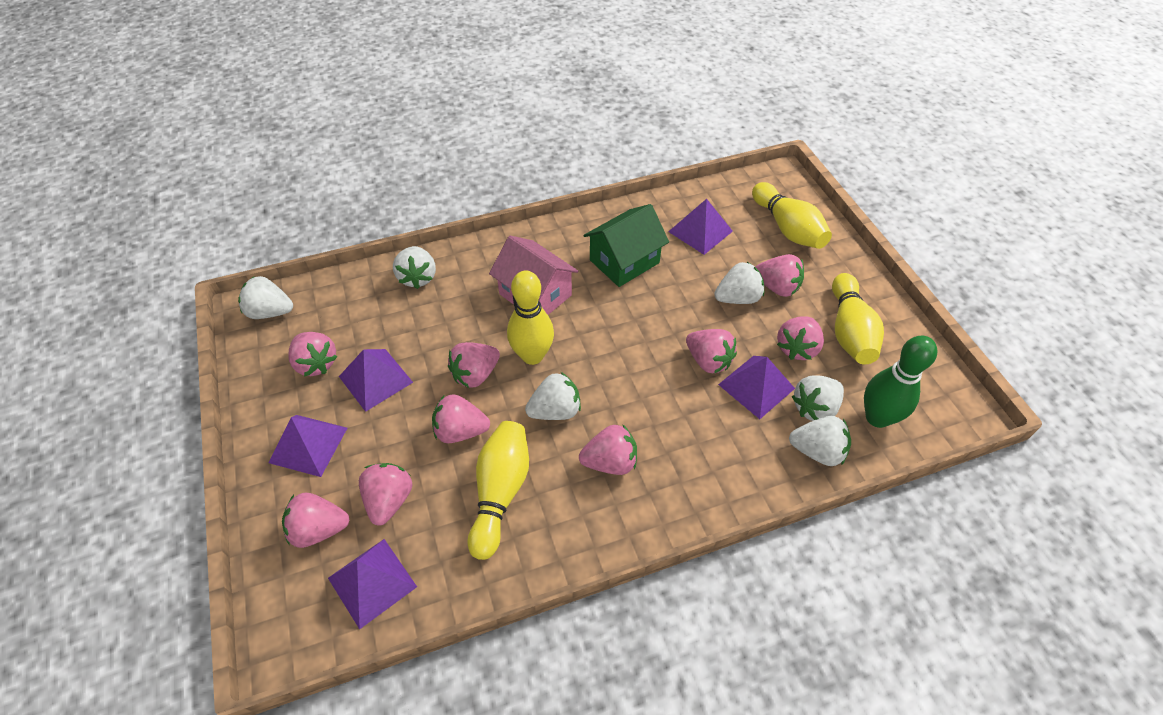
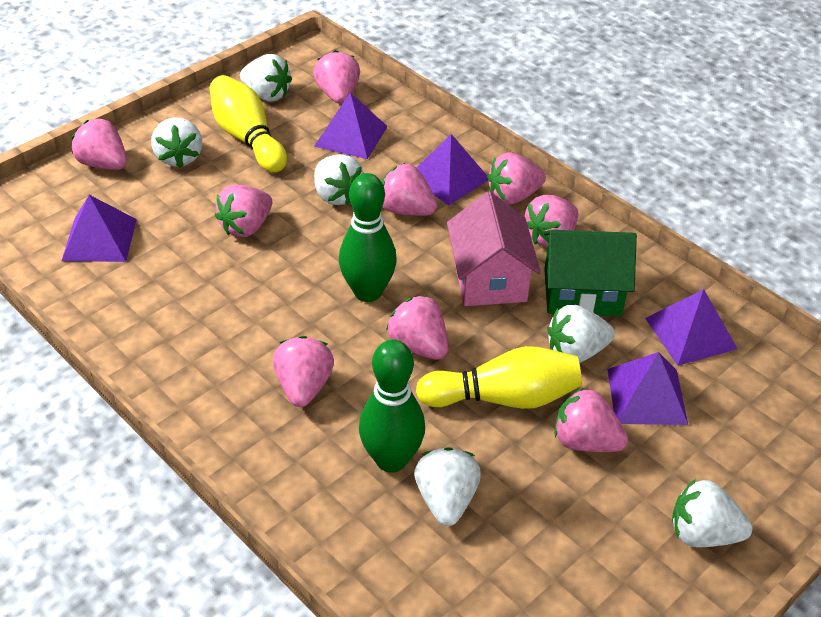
green bowling pin: 1 -> 2
yellow bowling pin: 4 -> 2

